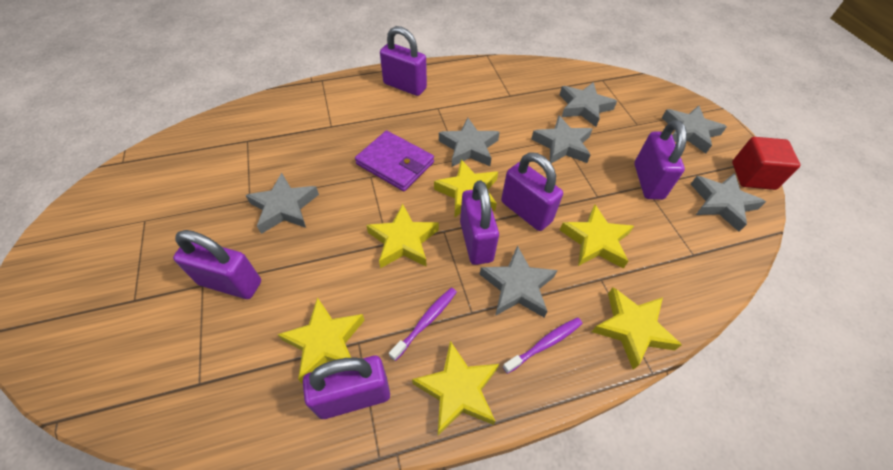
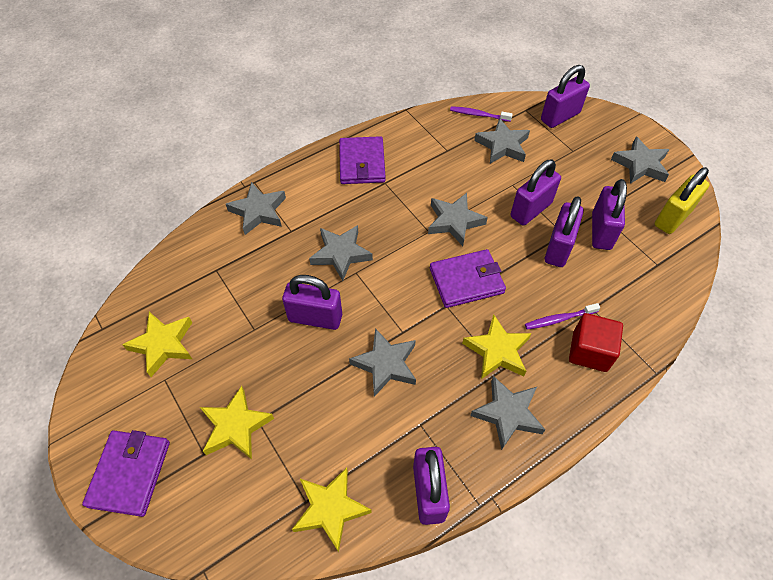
purple wallet: 1 -> 3
yellow padlock: 0 -> 1
yellow star: 6 -> 4

